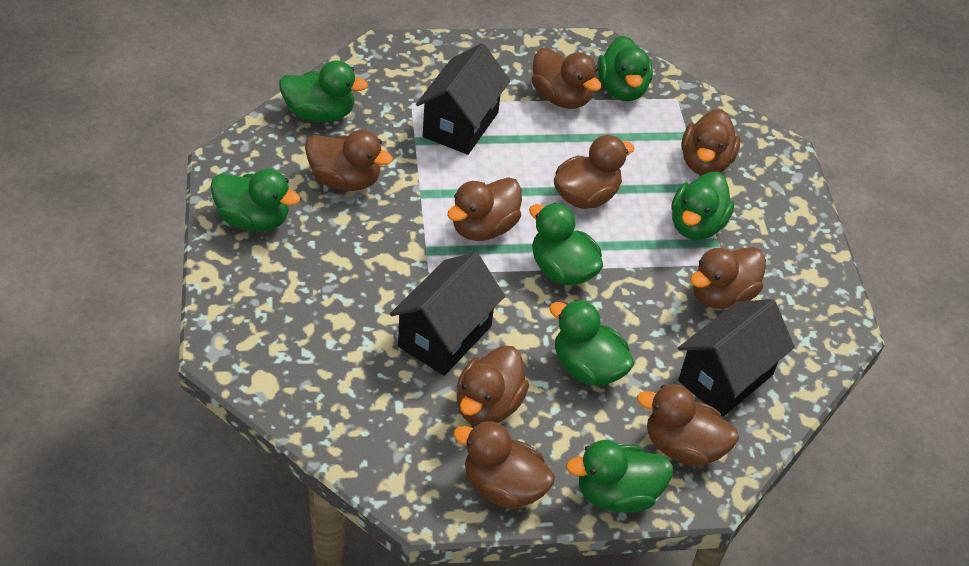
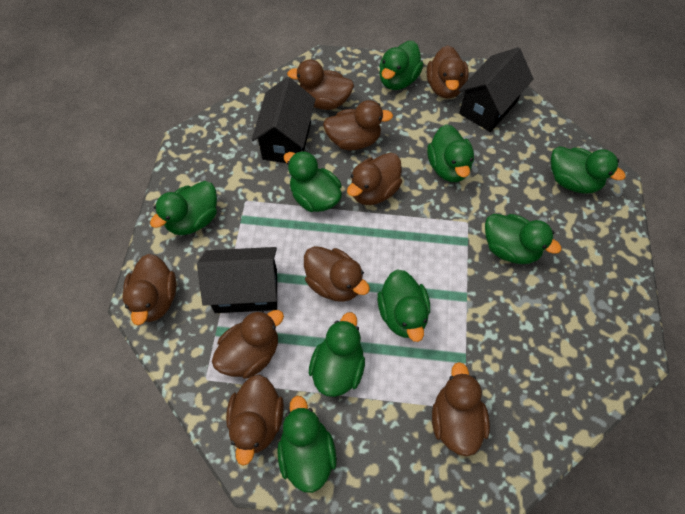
green duck: 7 -> 9

